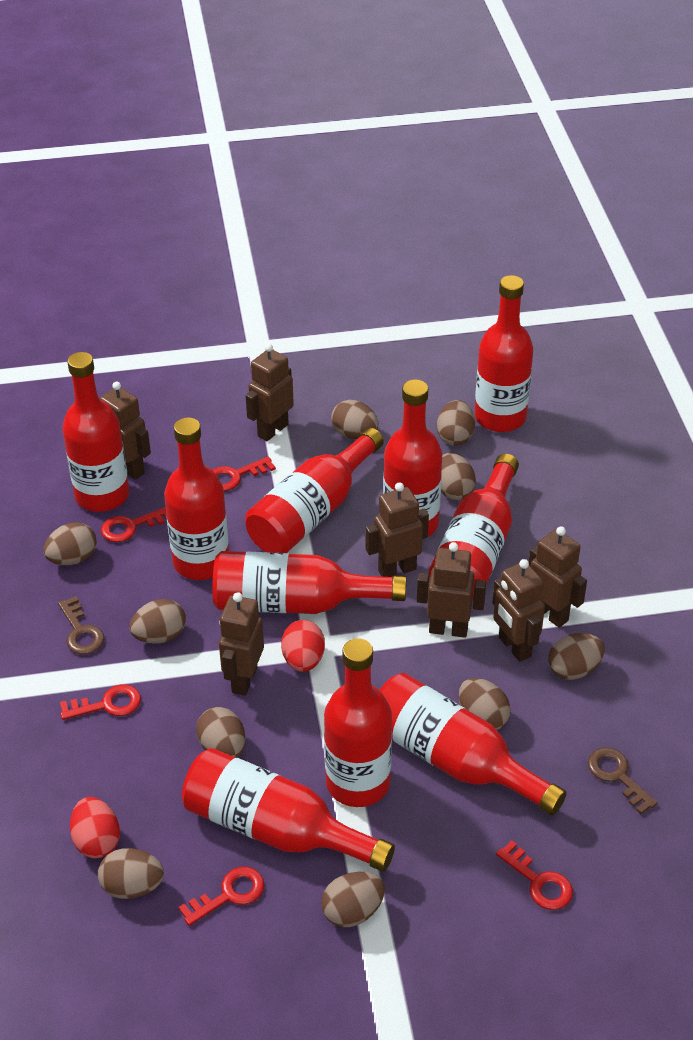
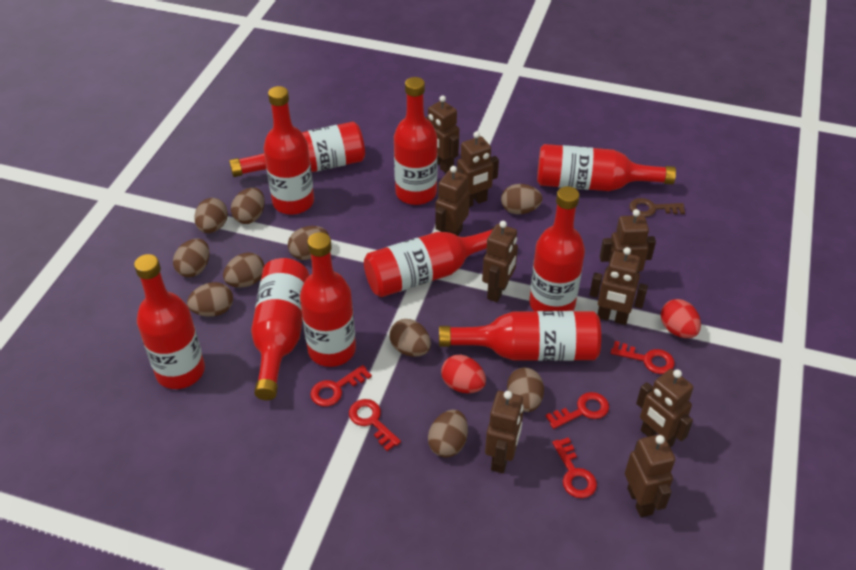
brown key: 2 -> 1
brown robot: 7 -> 9

